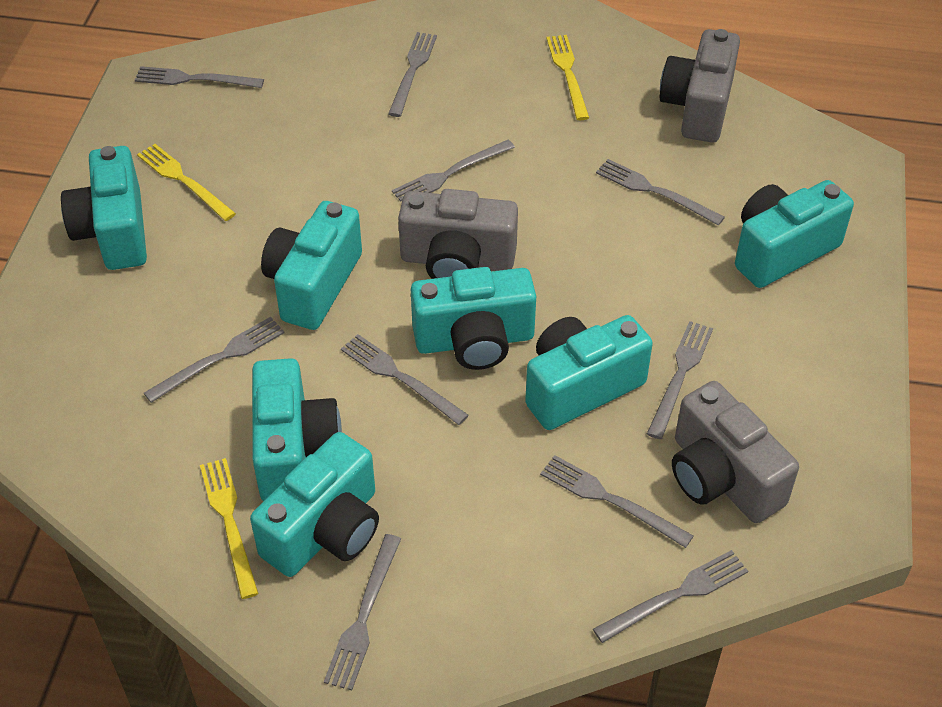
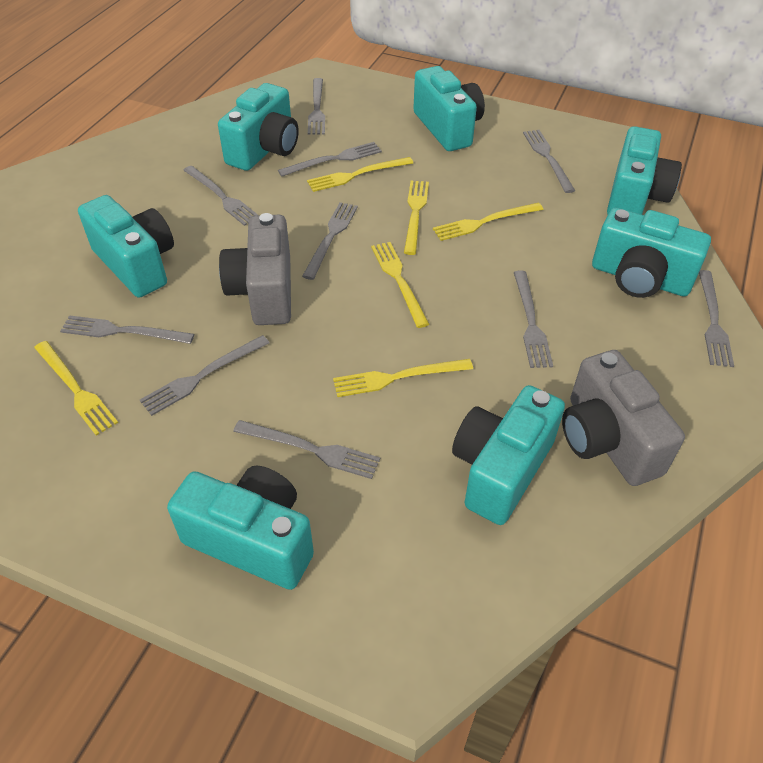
grey camera: 3 -> 2
yellow fork: 3 -> 6

